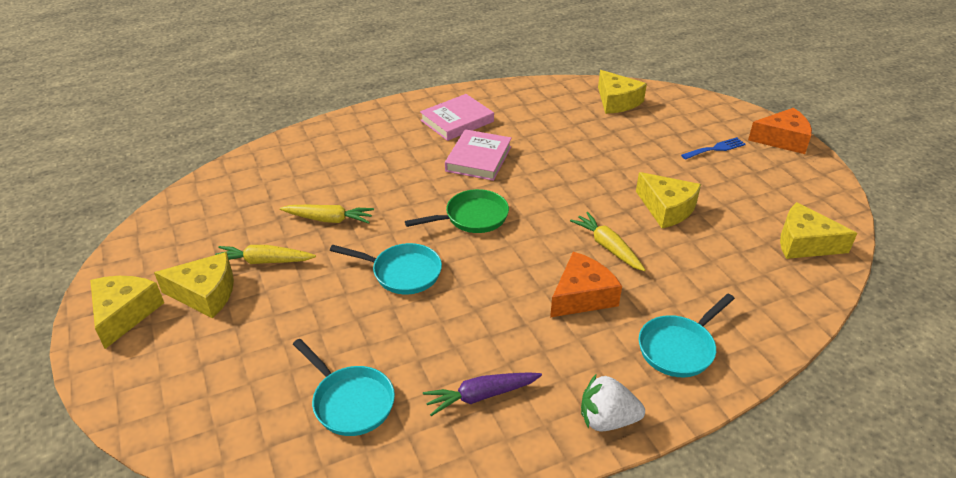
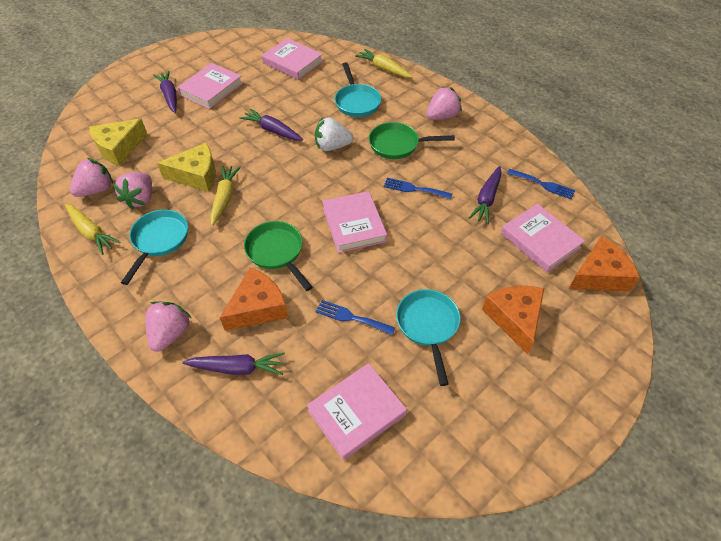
blue fork: 1 -> 3
green pan: 1 -> 2
orange cheese: 2 -> 3
pink book: 2 -> 5
pink strawberry: 0 -> 4
purple carrot: 1 -> 4
yellow cheese: 5 -> 2

